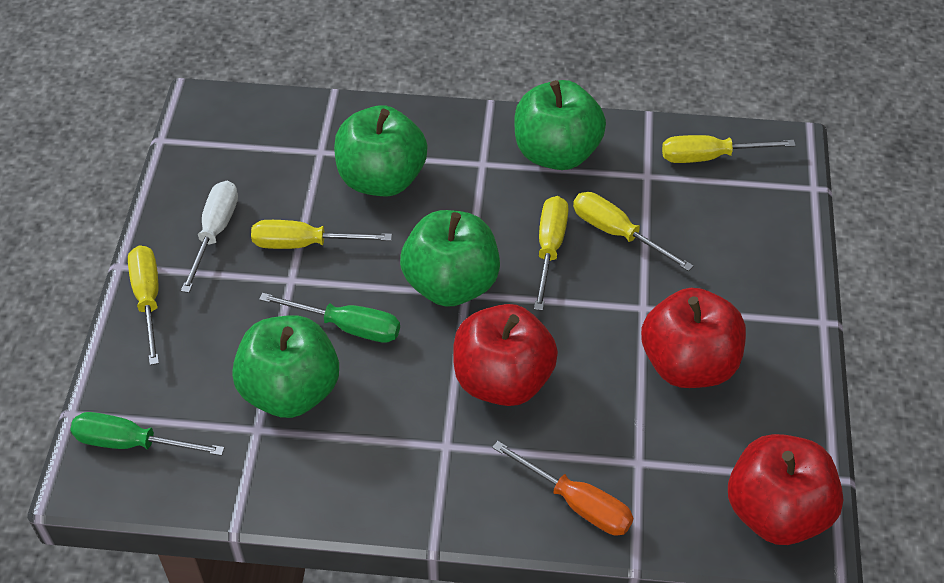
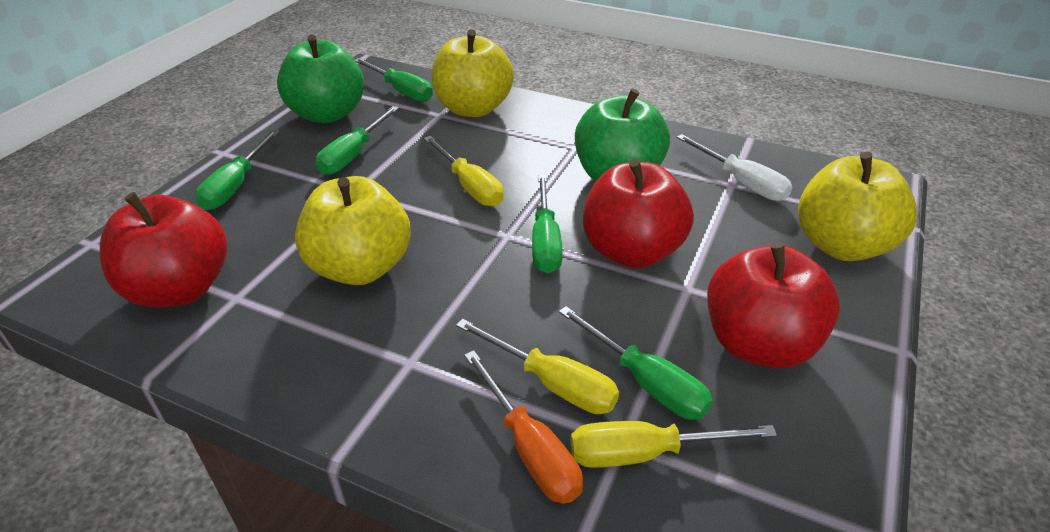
green apple: 4 -> 2
green screwdriver: 2 -> 5
yellow apple: 0 -> 3
yellow screwdriver: 5 -> 3

